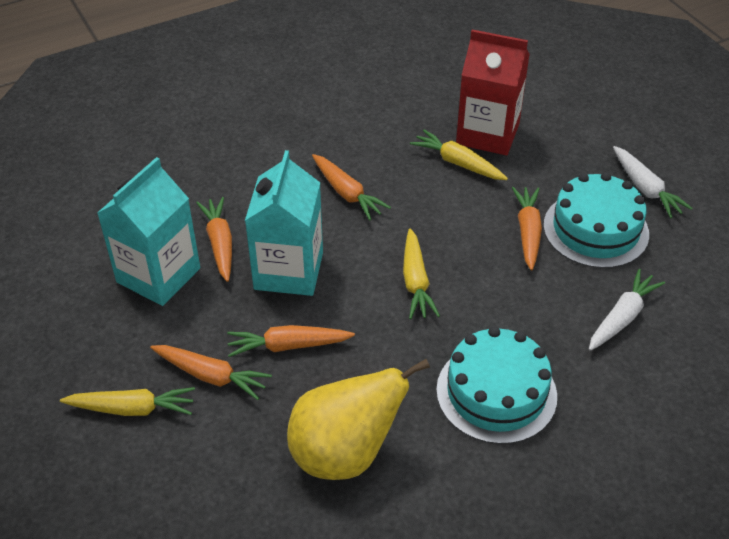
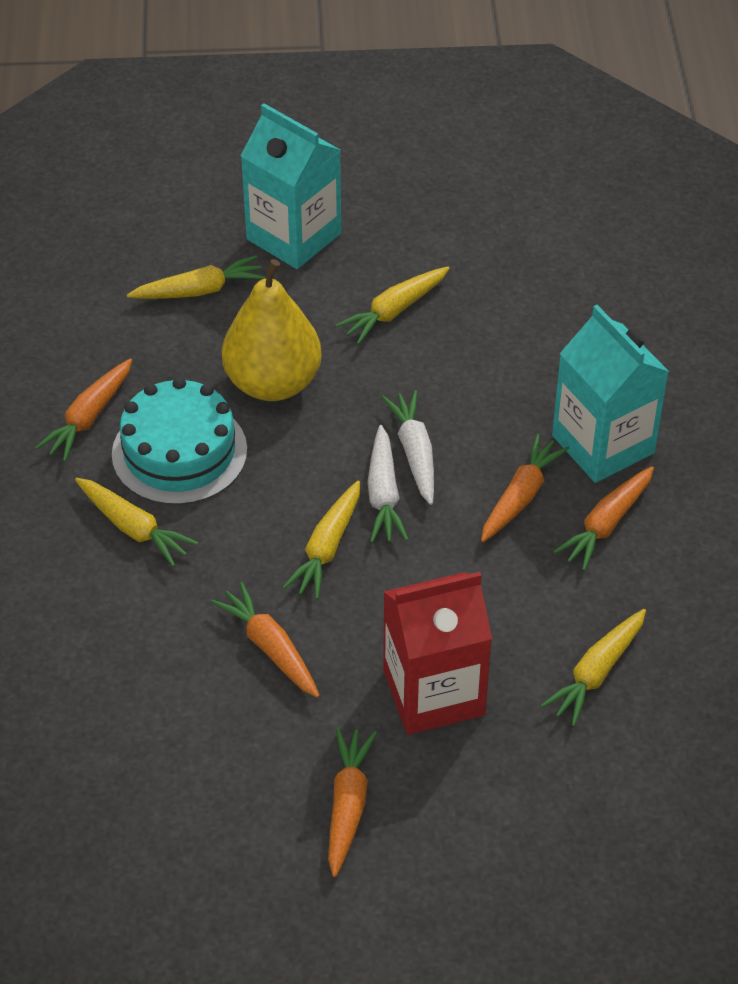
turquoise cake: 2 -> 1
yellow carrot: 3 -> 5

